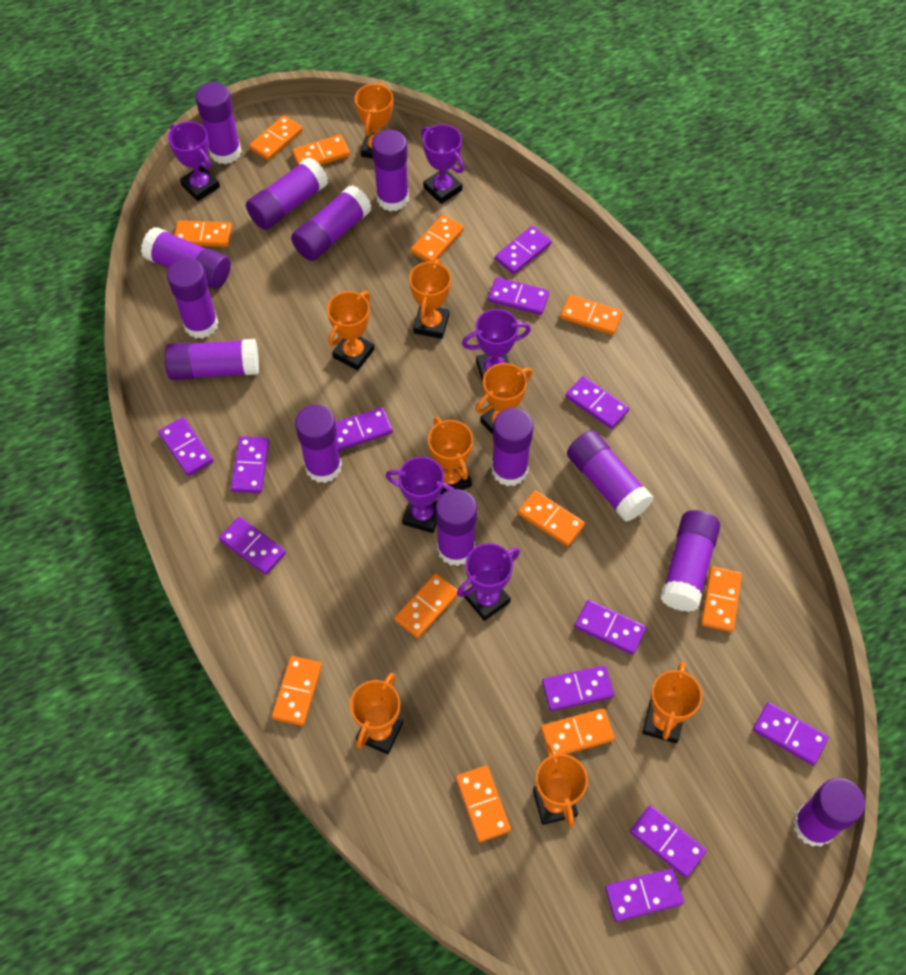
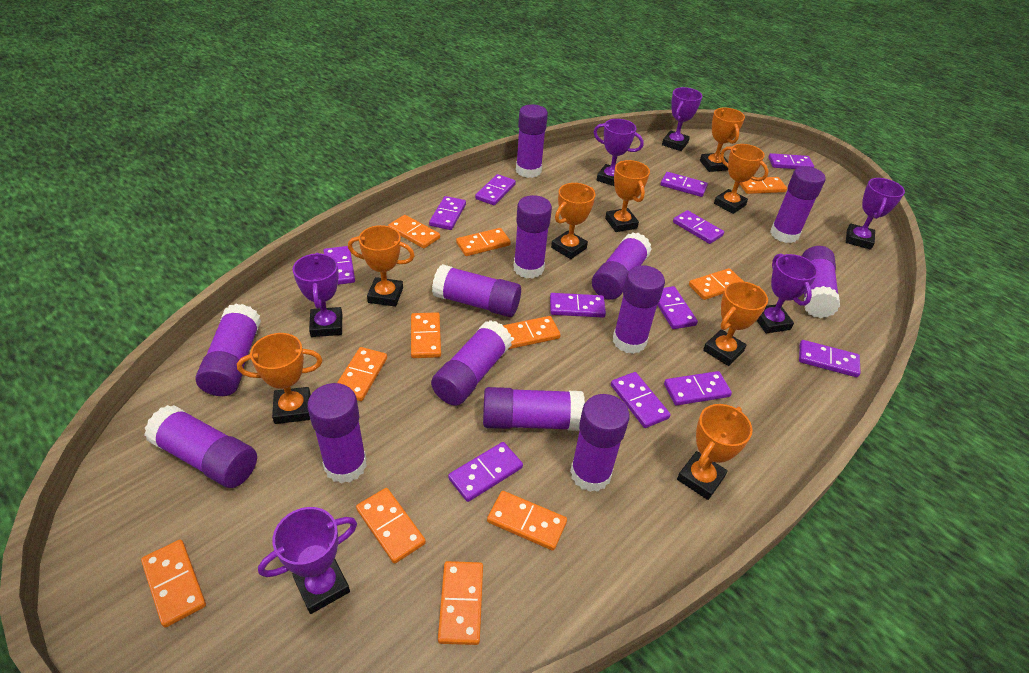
purple trophy: 5 -> 6

